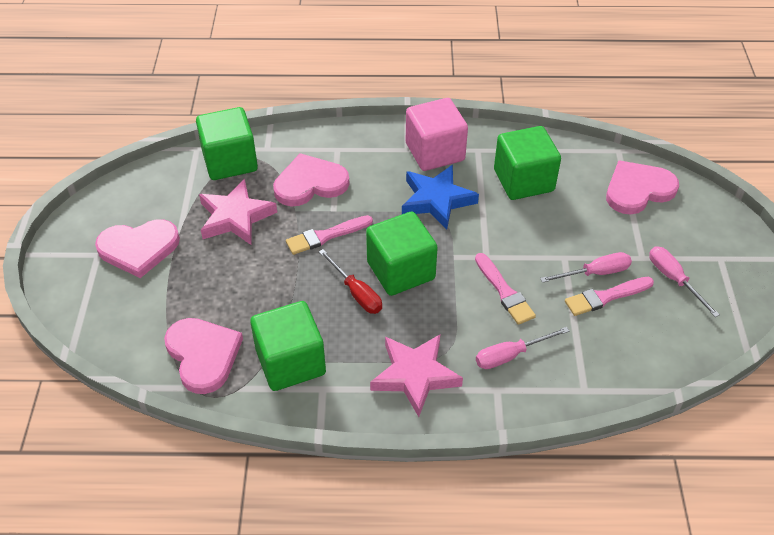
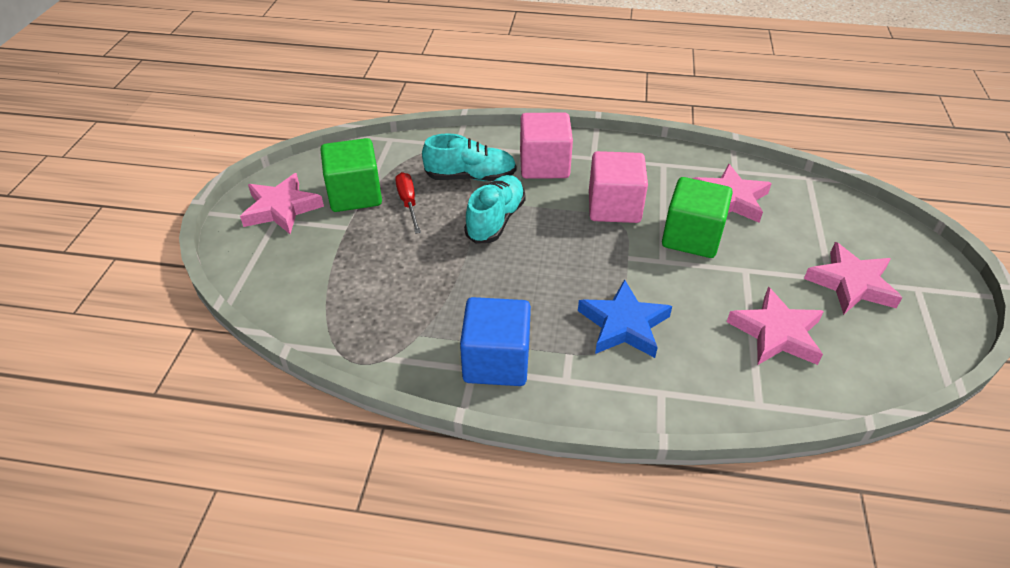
blue cube: 0 -> 1
green cube: 4 -> 2
pink brush: 3 -> 0
pink cube: 1 -> 2
pink heart: 4 -> 0
pink screwdriver: 3 -> 0
pink star: 2 -> 4
turquoise shoe: 0 -> 2

